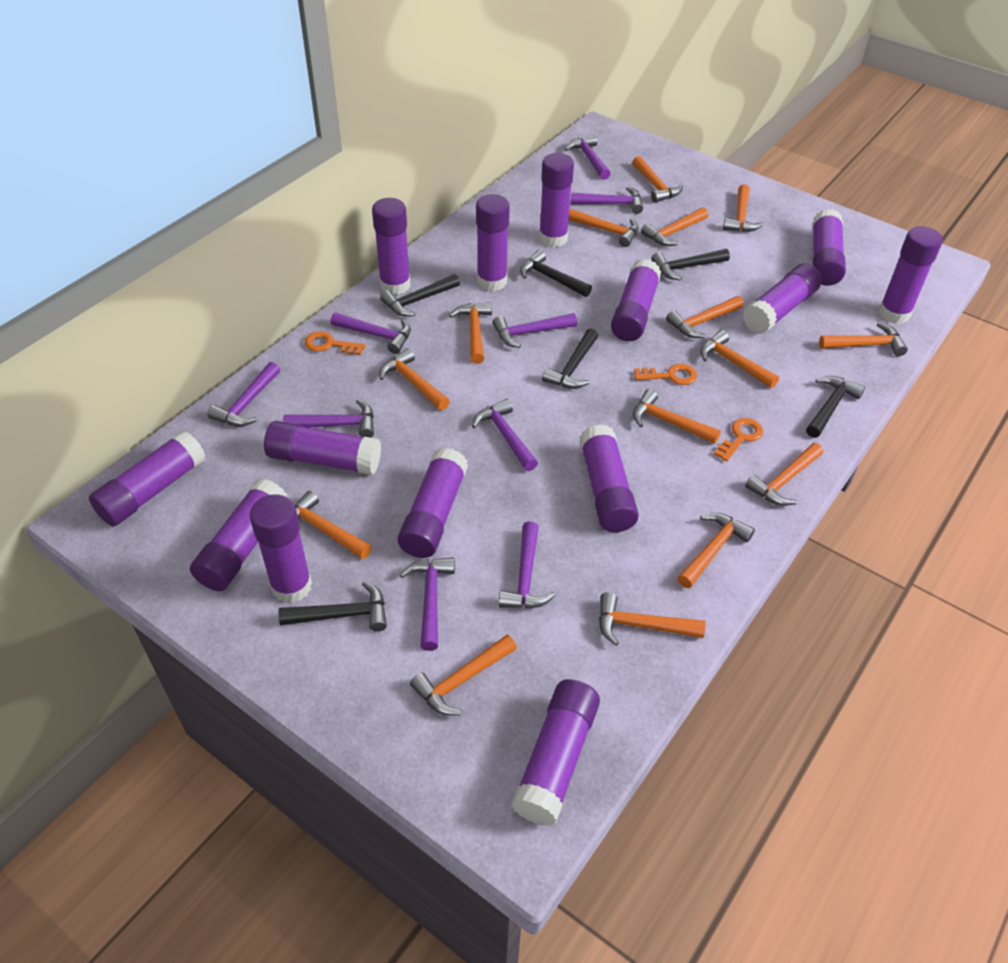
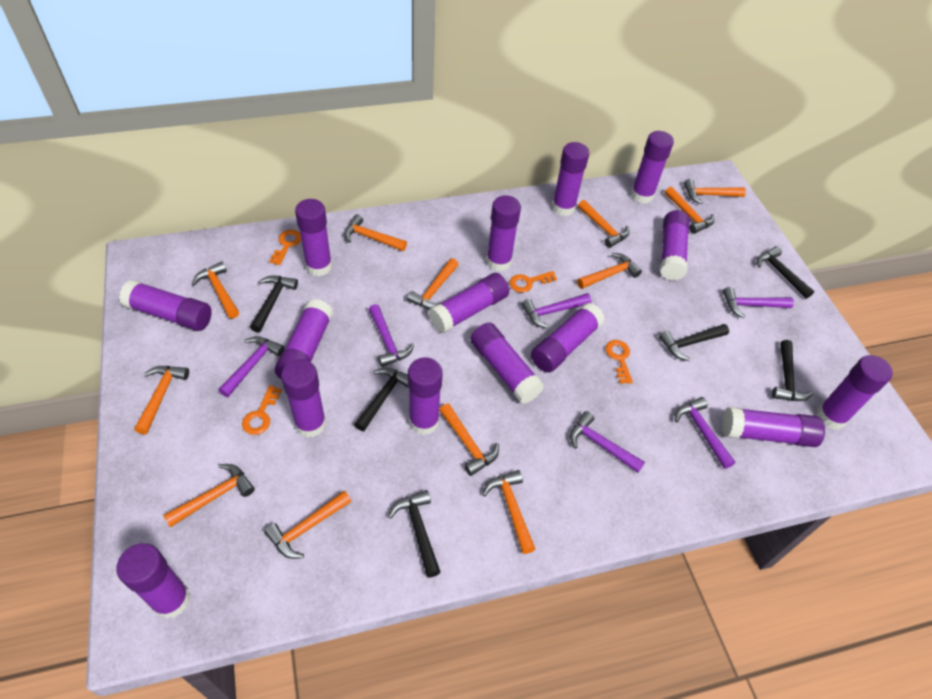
orange hammer: 15 -> 12
orange key: 3 -> 4
purple glue stick: 14 -> 15
purple hammer: 9 -> 6

